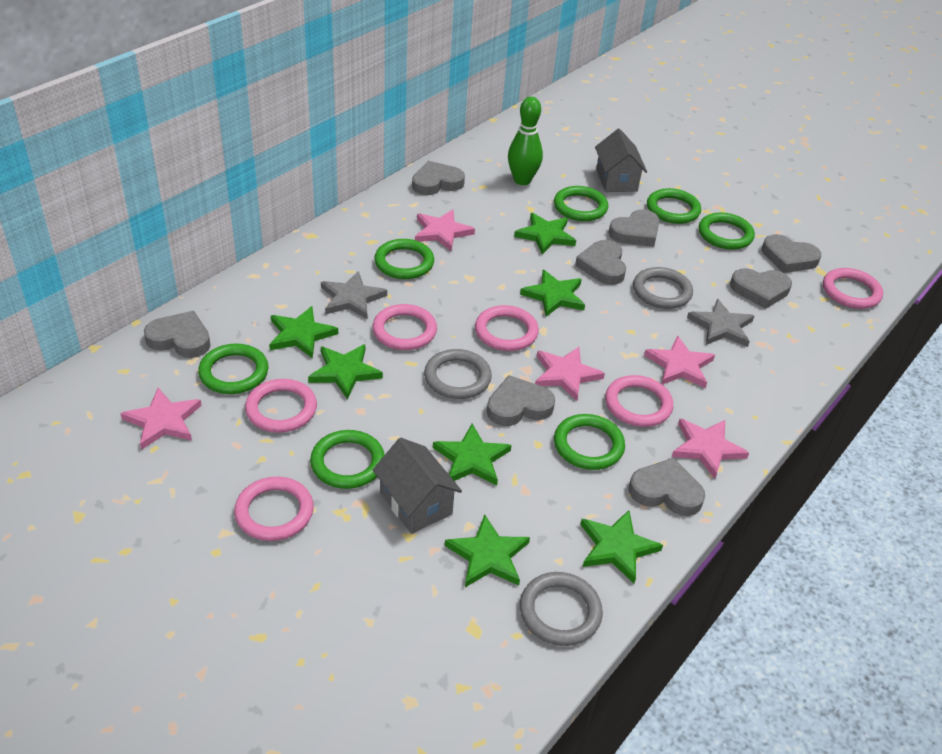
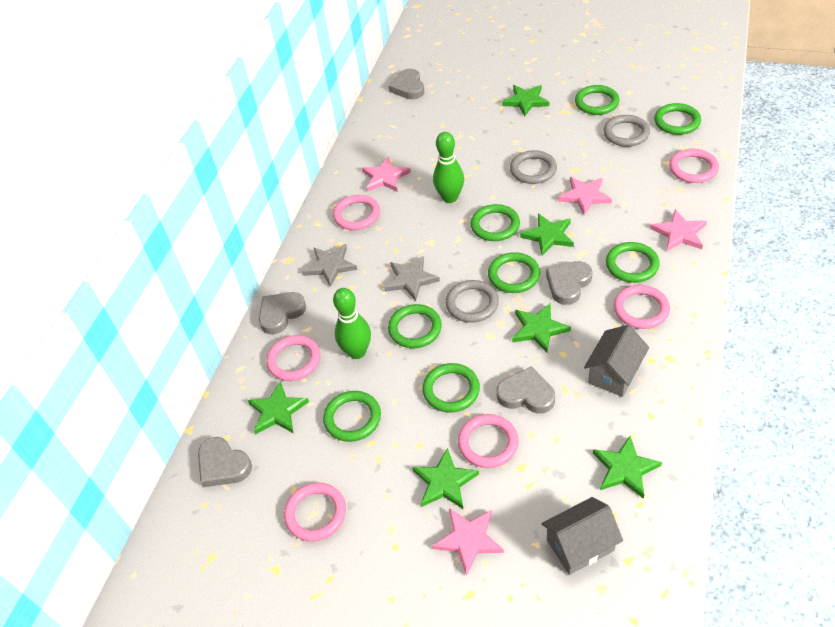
green bowling pin: 1 -> 2
green ring: 7 -> 8
green star: 7 -> 6
grey heart: 8 -> 5
pink star: 5 -> 4

